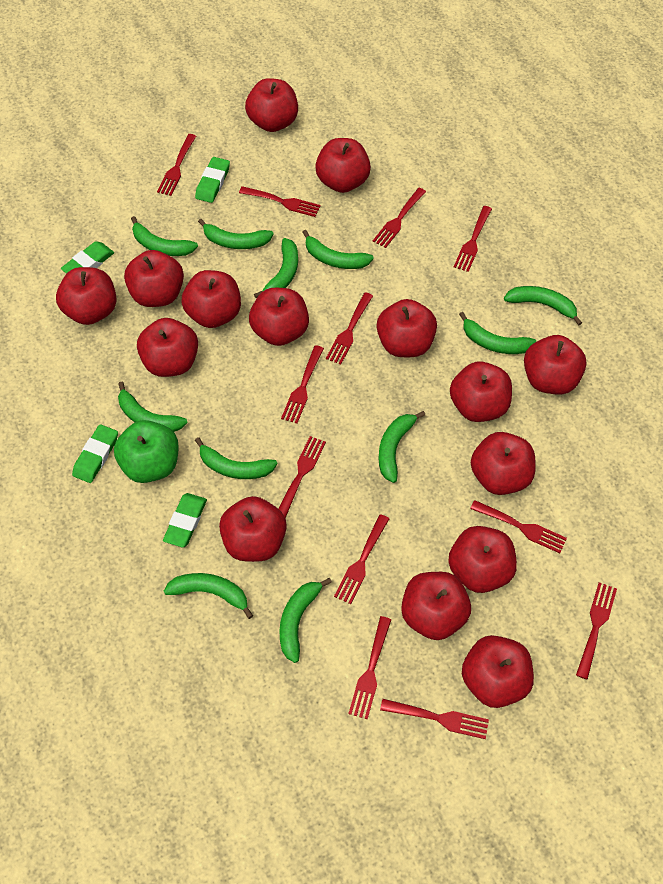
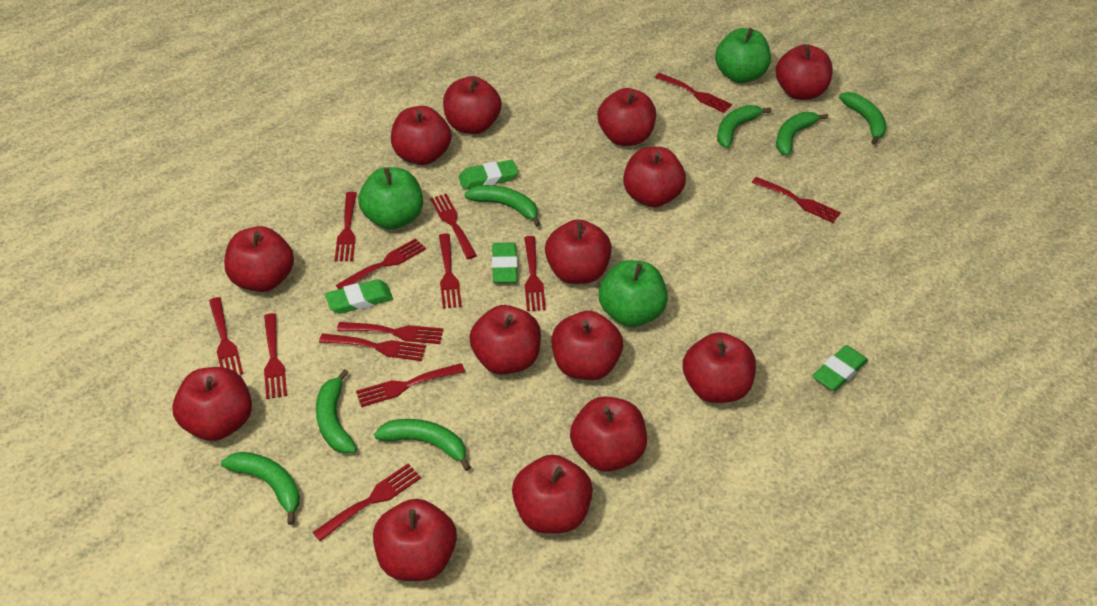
green apple: 1 -> 3
green banana: 11 -> 7
red apple: 15 -> 14
red fork: 12 -> 13

